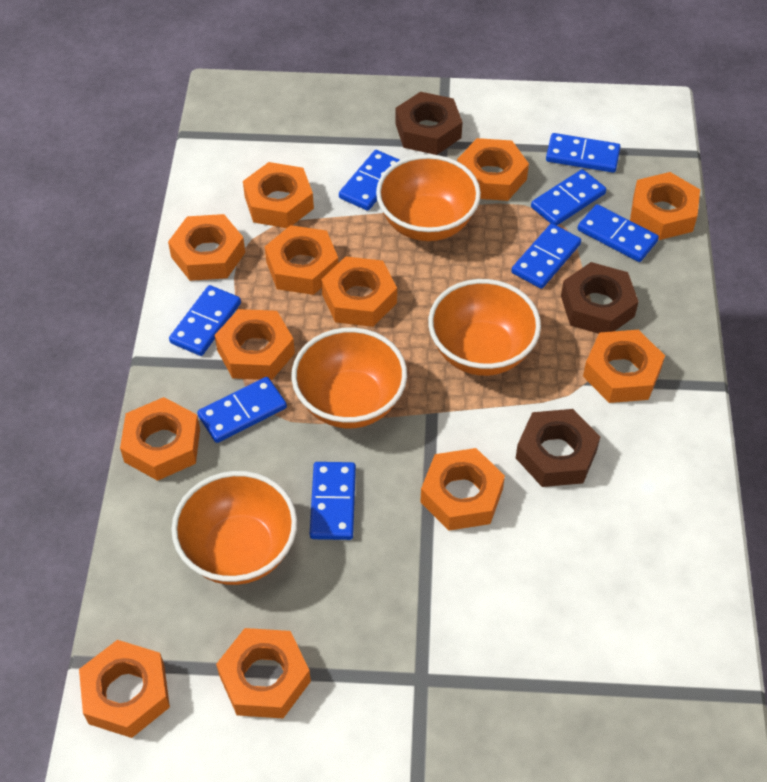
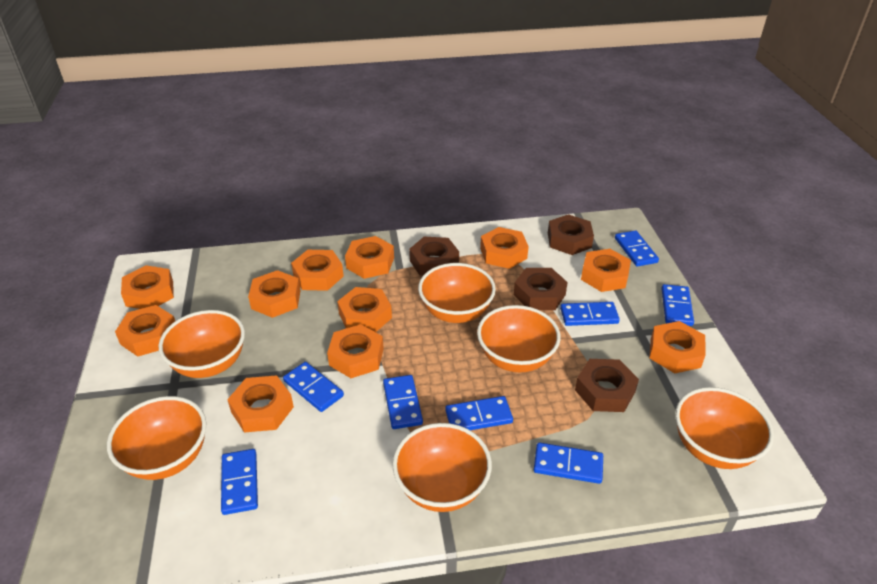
brown nut: 3 -> 4
orange bowl: 4 -> 6
orange nut: 12 -> 11

